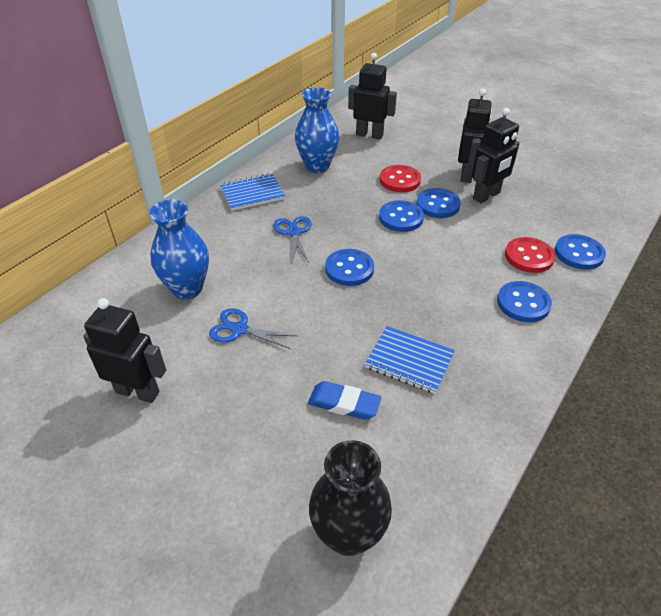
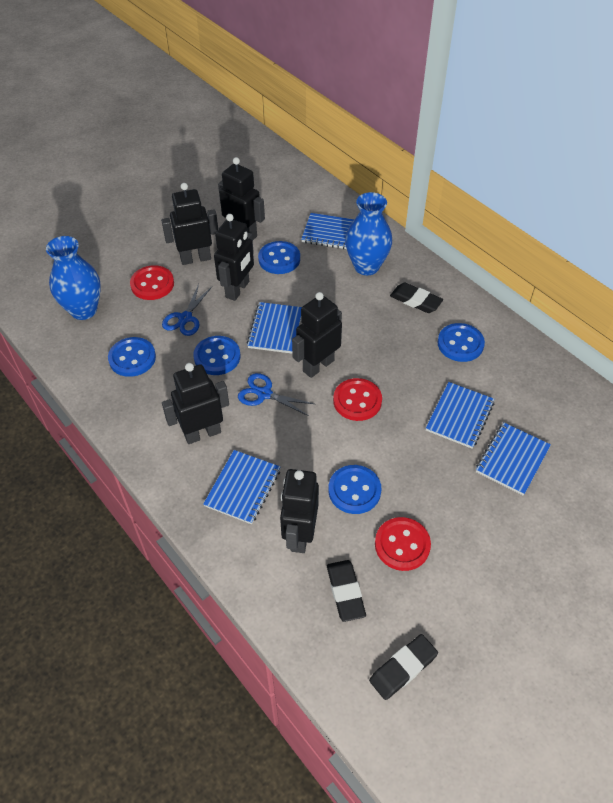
black eraser: 0 -> 3
black robot: 4 -> 6
black vase: 1 -> 0
blue eraser: 1 -> 0
blue notebook: 2 -> 5
red button: 2 -> 3

